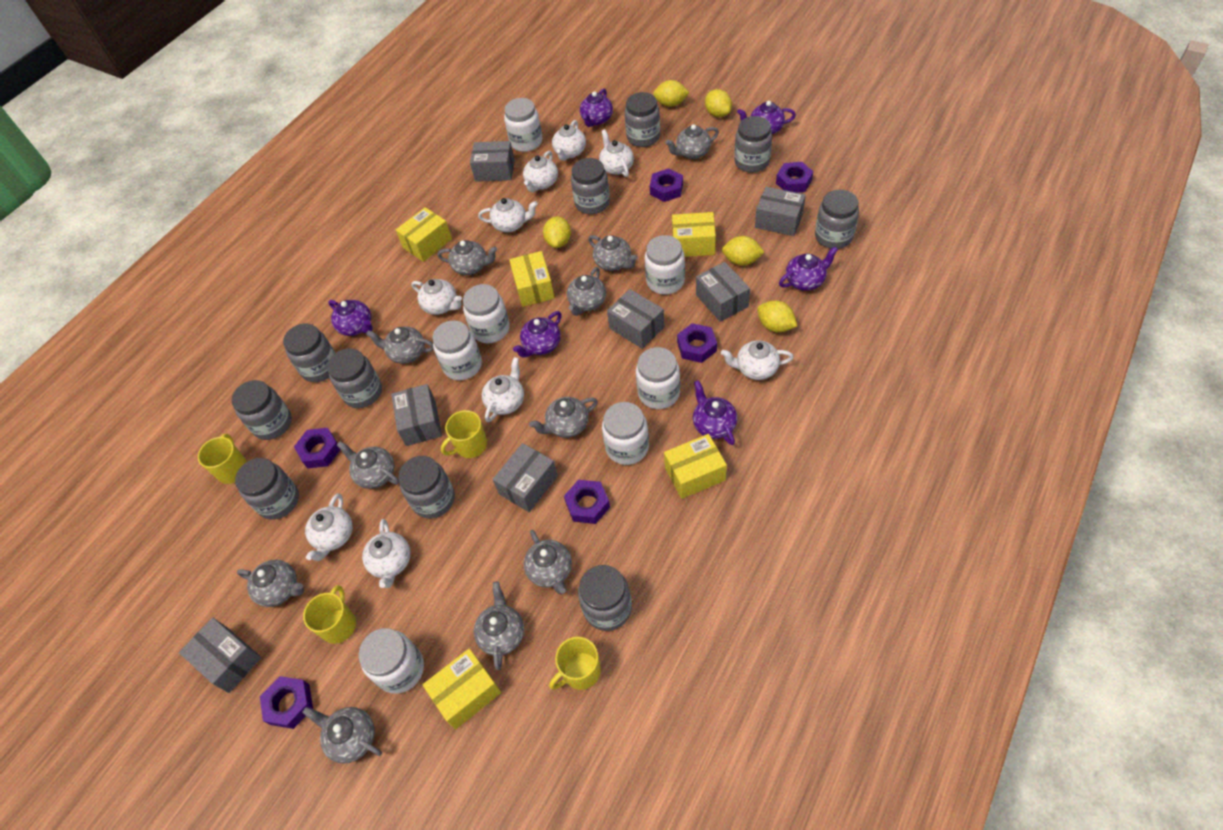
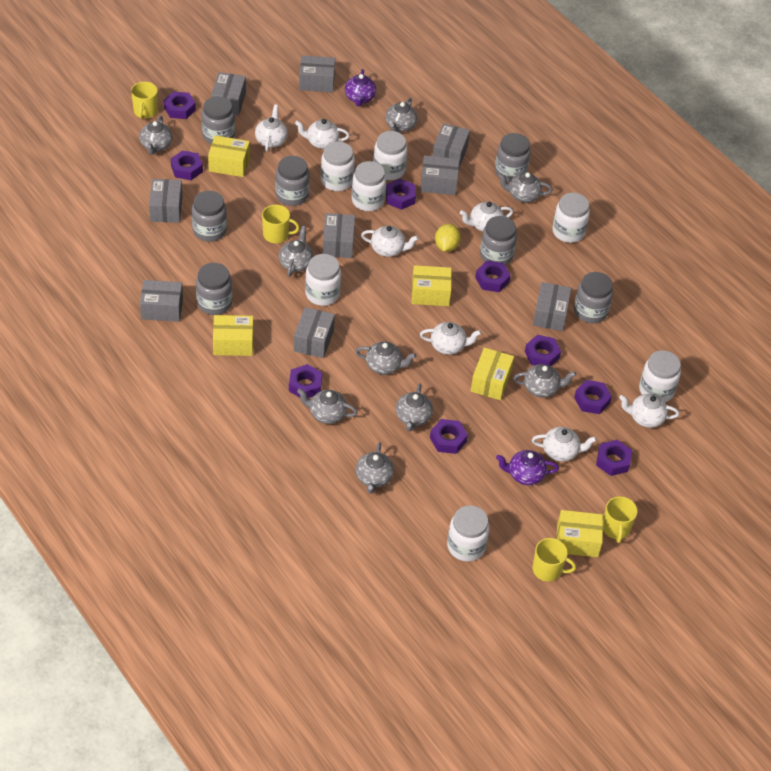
grey box: 7 -> 9
grey jar: 10 -> 7
grey teapot: 11 -> 9
purple nut: 6 -> 9
purple teapot: 6 -> 2
white teapot: 9 -> 7
yellow lemon: 5 -> 1

